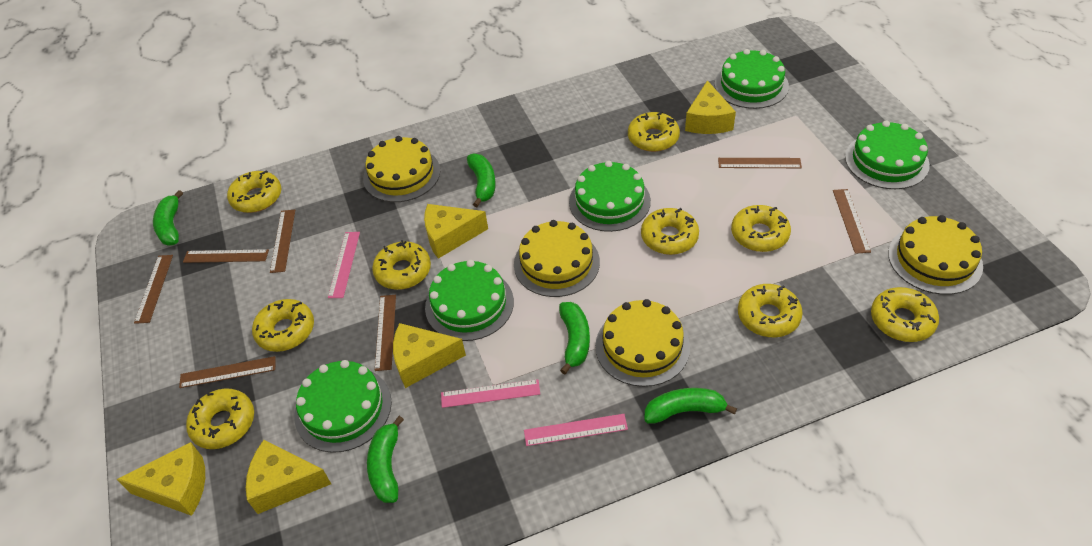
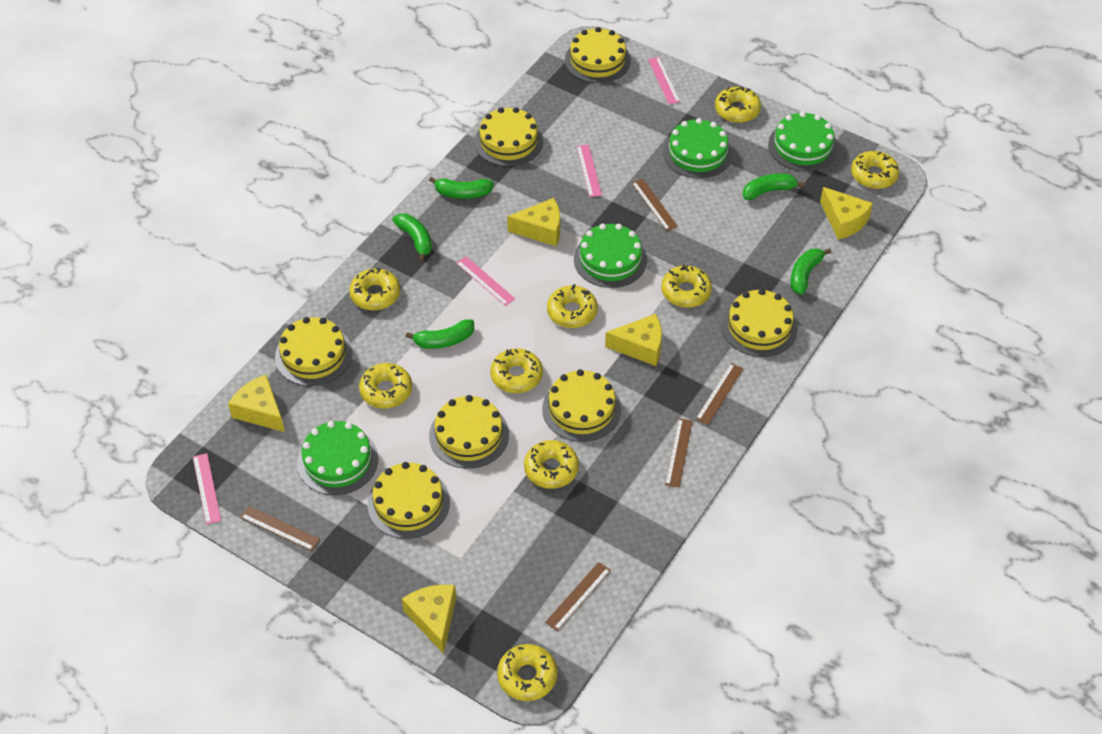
brown ruler: 7 -> 5
green cake: 5 -> 4
pink ruler: 3 -> 4
yellow cake: 4 -> 7

